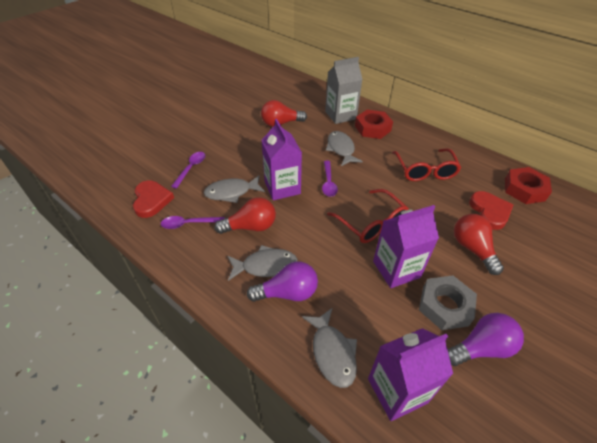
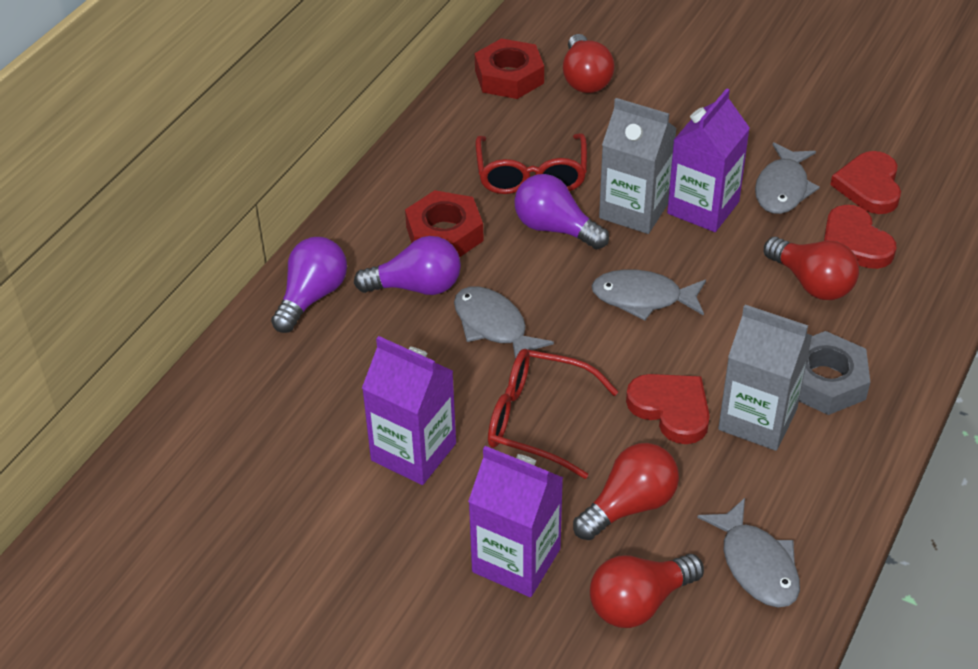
grey carton: 1 -> 2
purple light bulb: 2 -> 3
purple spoon: 3 -> 0
red heart: 2 -> 3
red light bulb: 3 -> 4

